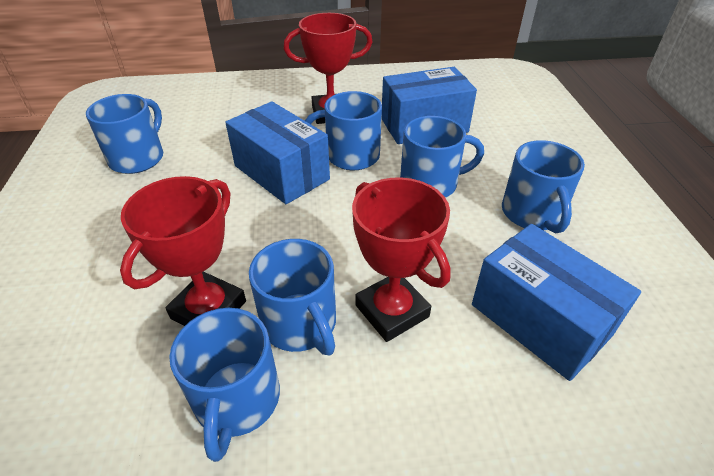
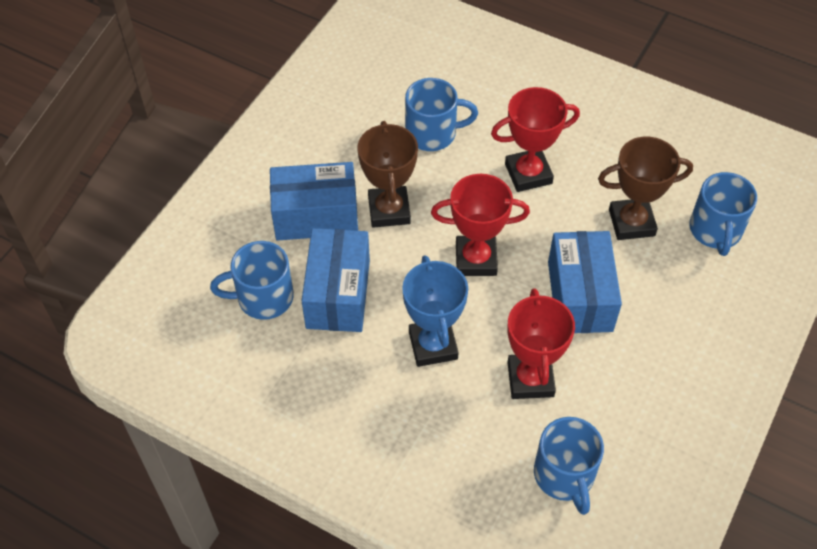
blue mug: 6 -> 4
blue trophy: 0 -> 1
brown trophy: 0 -> 2

